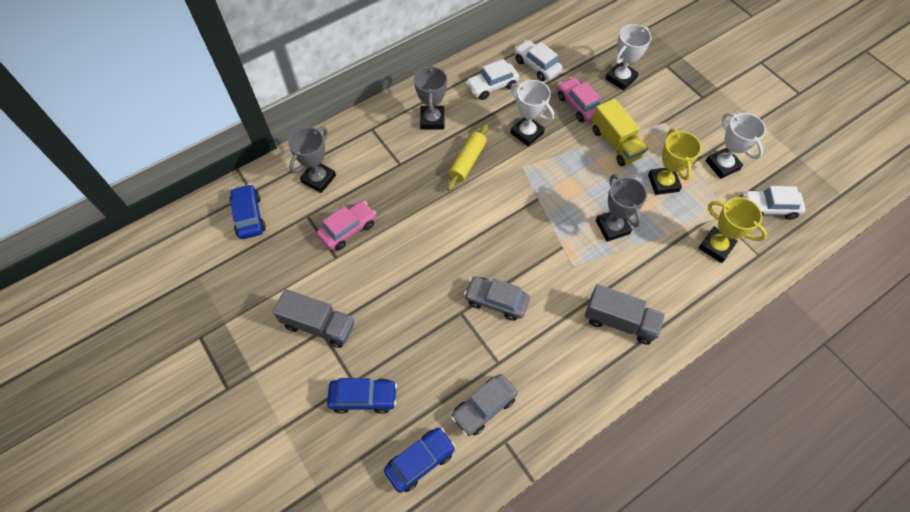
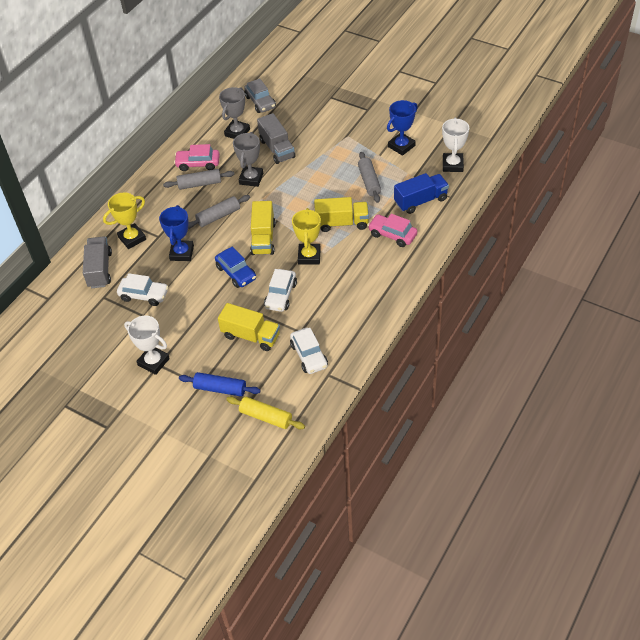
blue car: 3 -> 1
blue rolling pin: 0 -> 1
blue trophy: 0 -> 2
blue truck: 0 -> 1
grey car: 2 -> 1
grey rolling pin: 0 -> 3
grey trophy: 3 -> 2
white trophy: 3 -> 2
yellow truck: 1 -> 3

